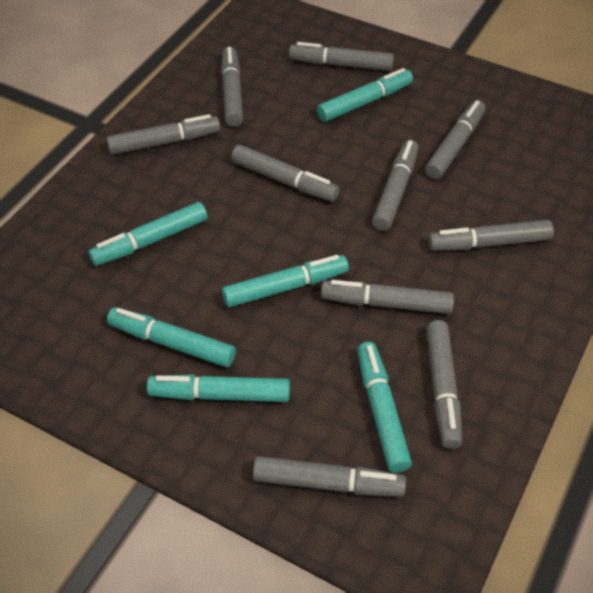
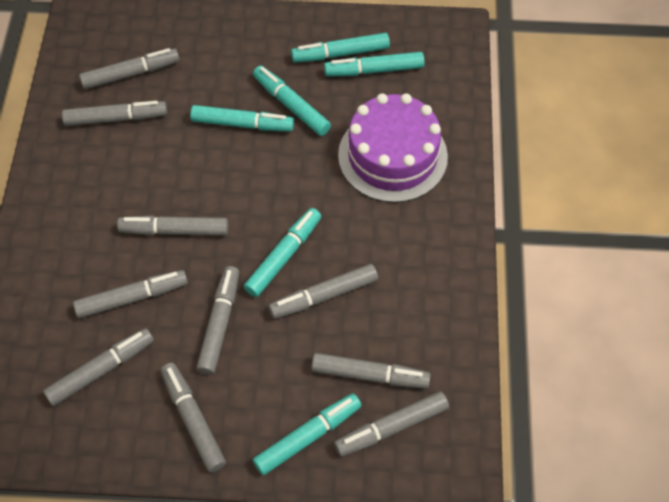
purple cake: 0 -> 1

